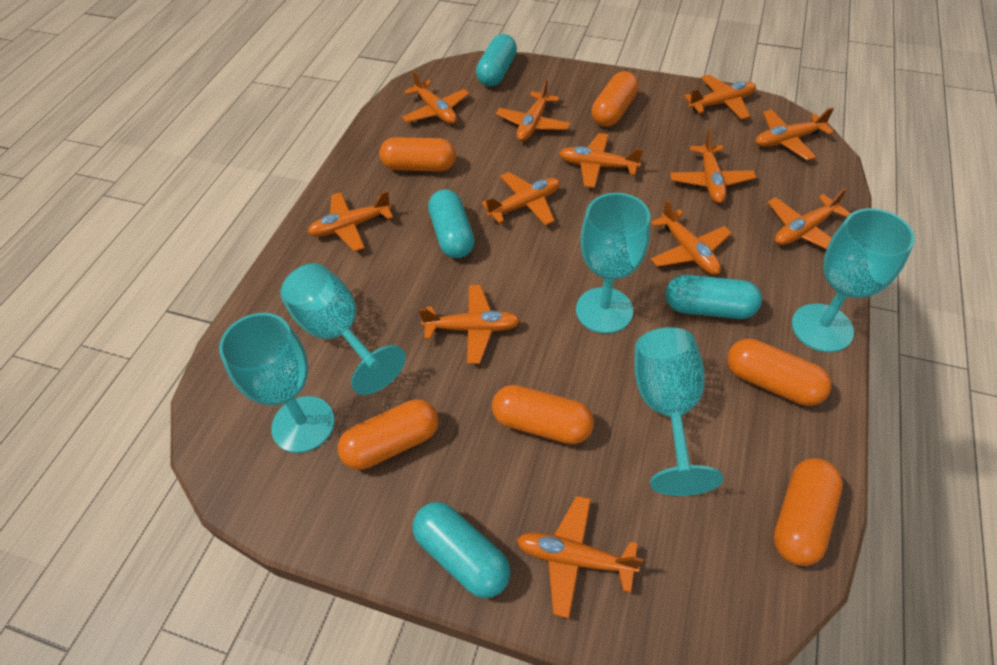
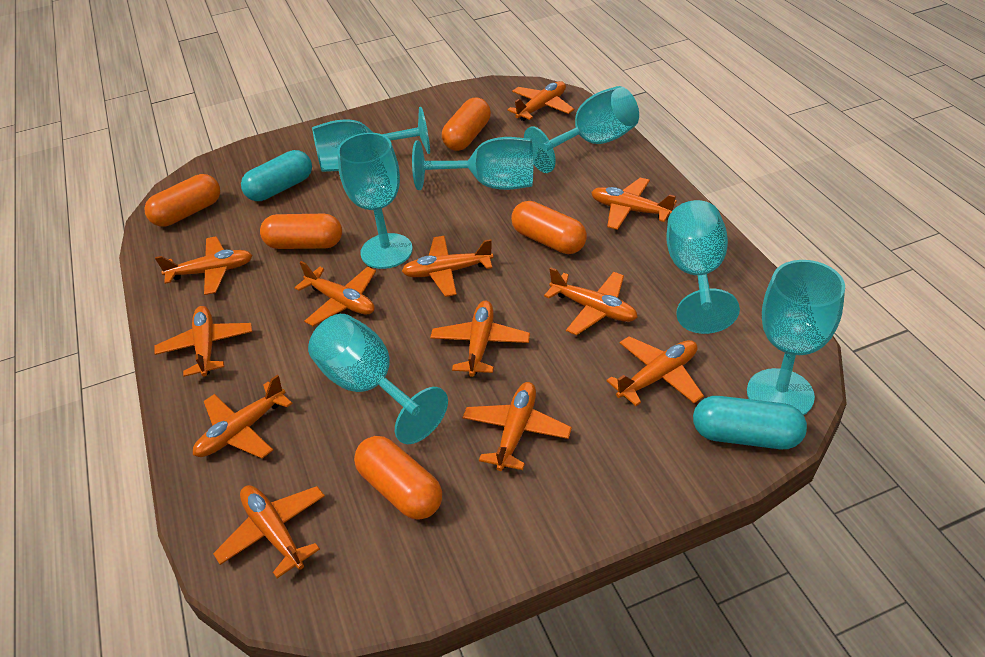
orange capsule: 6 -> 5
turquoise capsule: 4 -> 2
turquoise goblet: 5 -> 7

